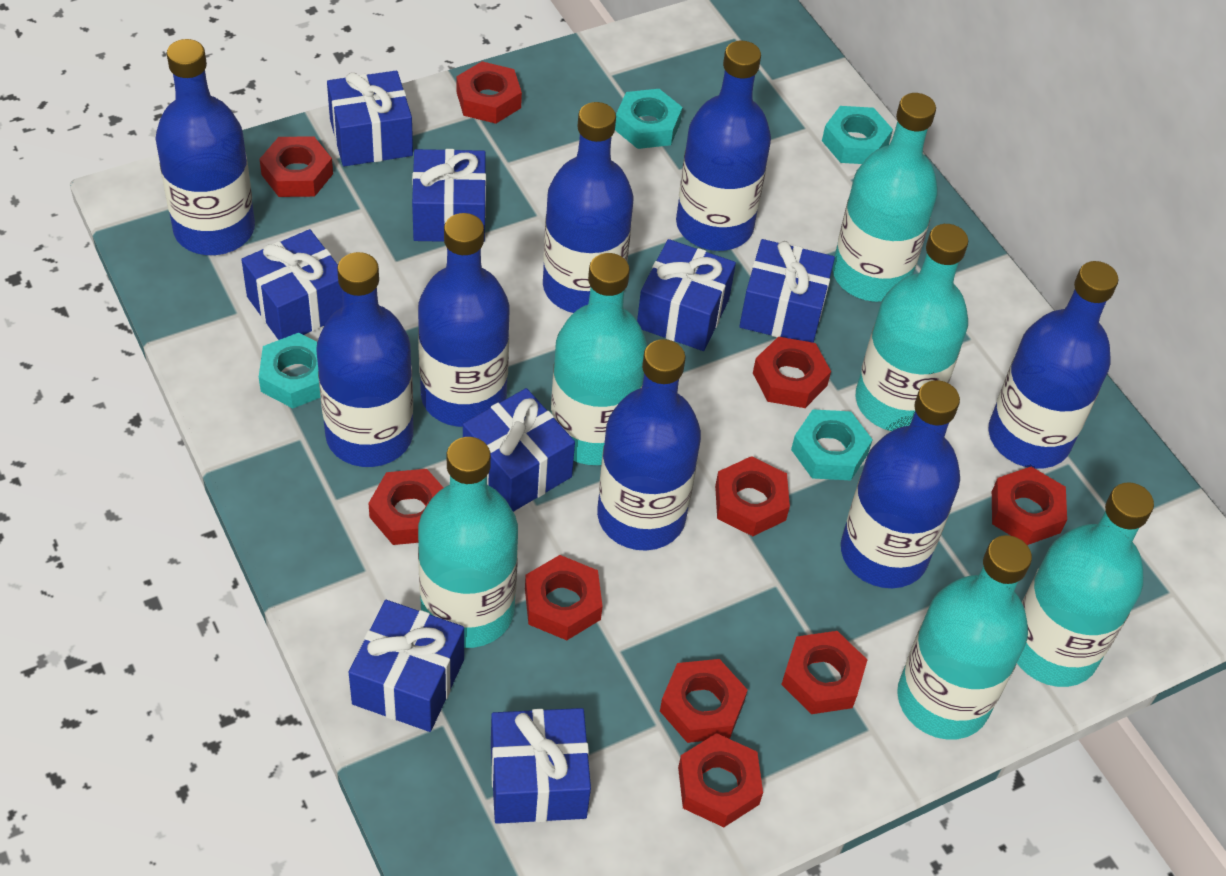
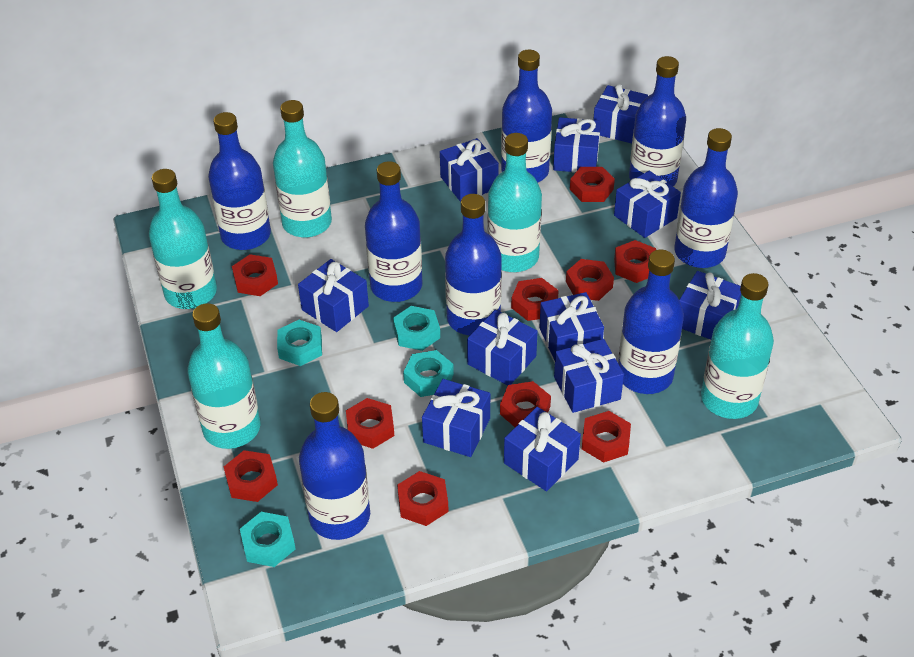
blue gift: 8 -> 11
turquoise bottle: 6 -> 5

